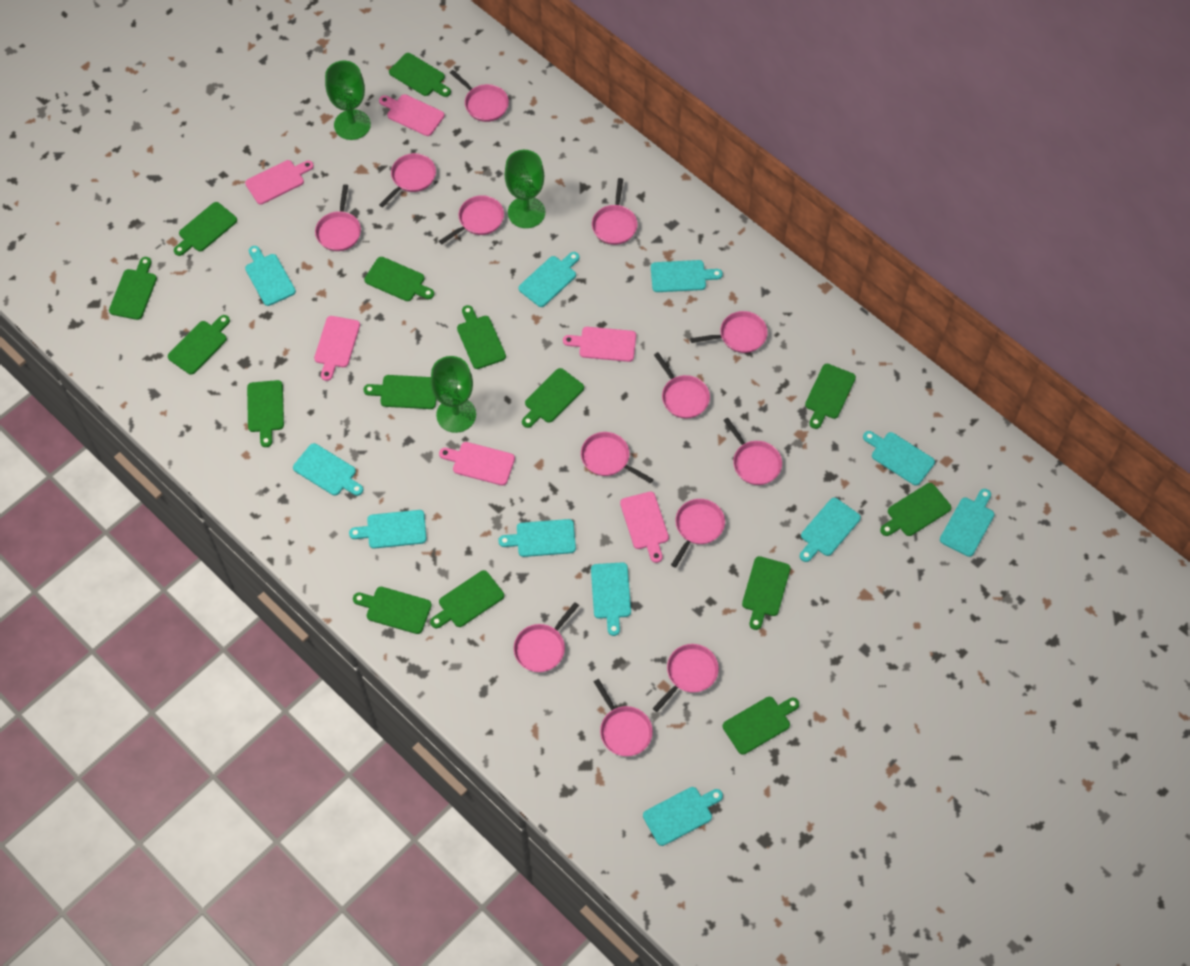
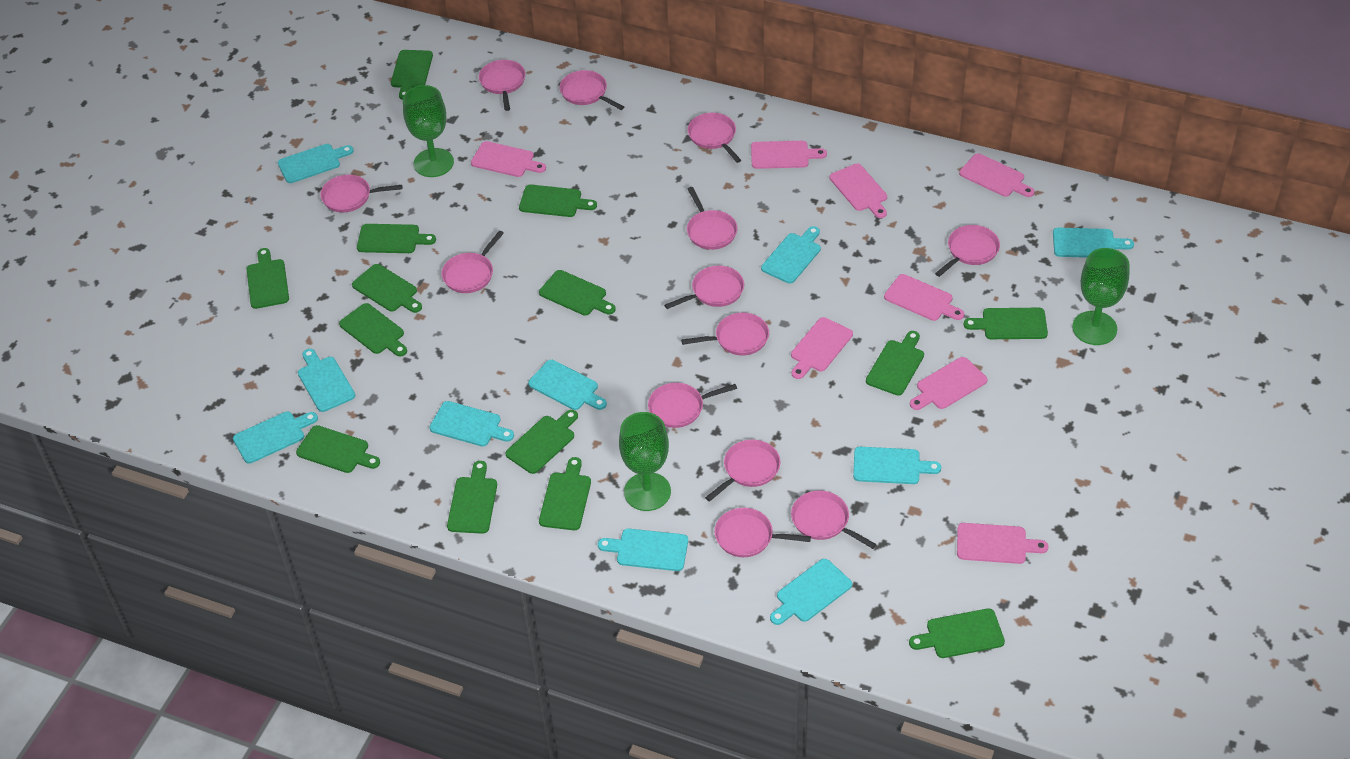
green cutting board: 15 -> 14
pink cutting board: 6 -> 8
turquoise cutting board: 11 -> 10

